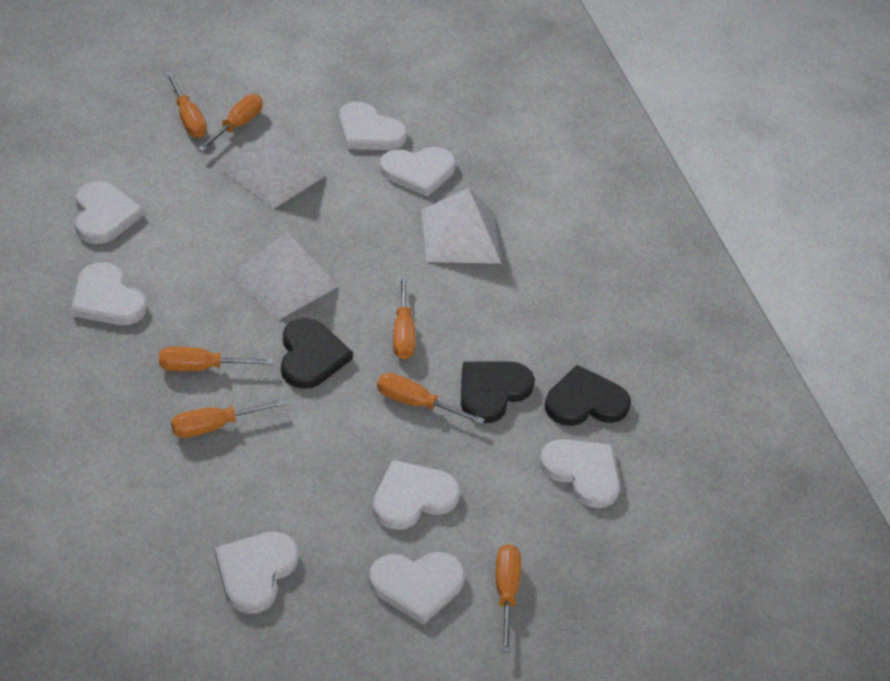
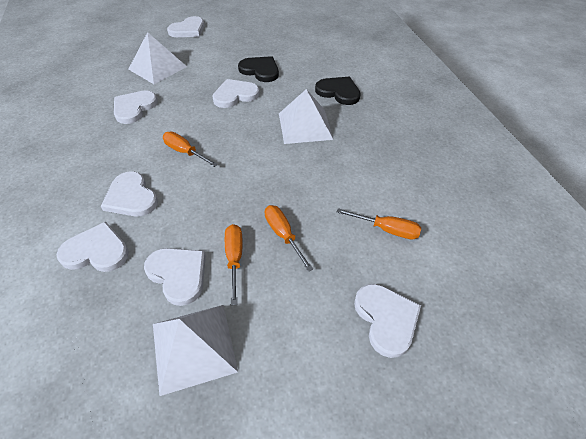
black heart: 3 -> 2
orange screwdriver: 7 -> 4
white heart: 8 -> 7

